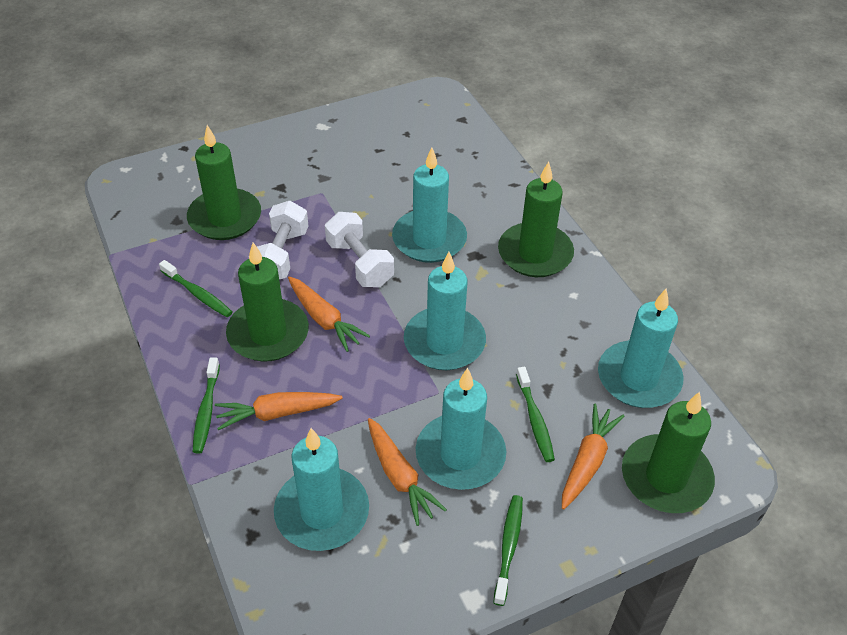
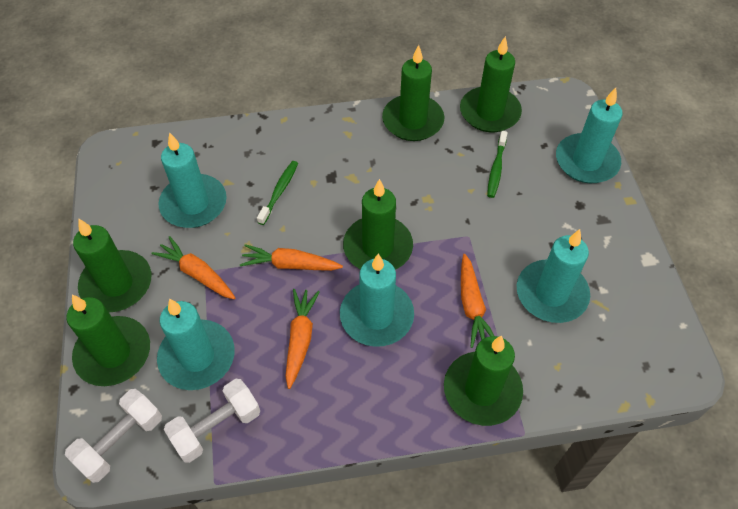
green candle: 4 -> 6
green toothbrush: 4 -> 2

